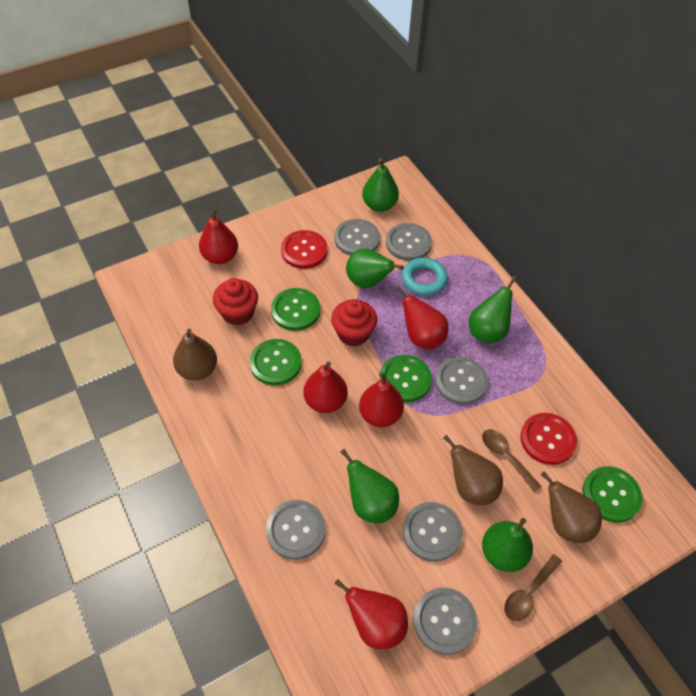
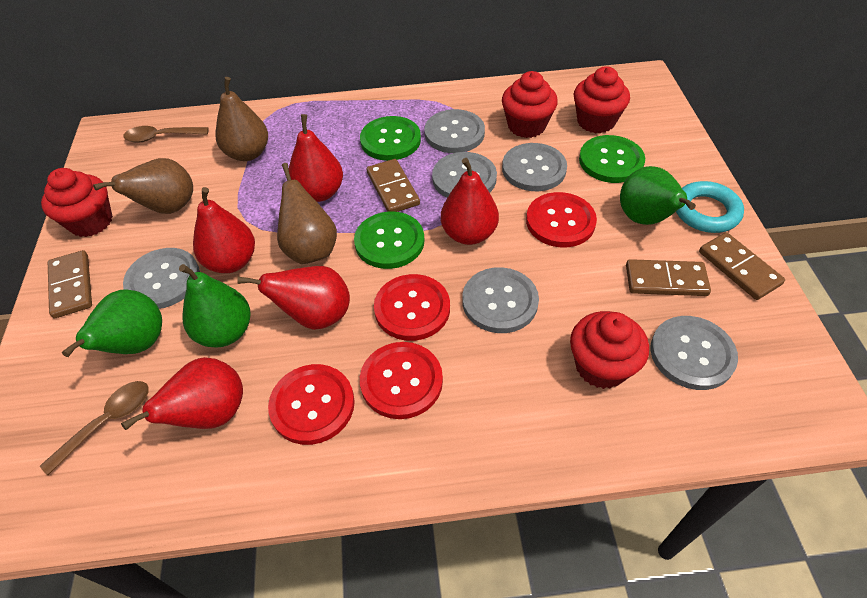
brown domino: 0 -> 4
green button: 4 -> 3
green pear: 5 -> 3
red button: 2 -> 4
red cupcake: 2 -> 4

